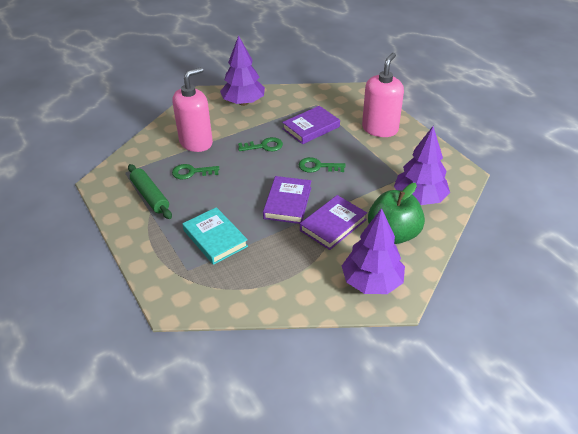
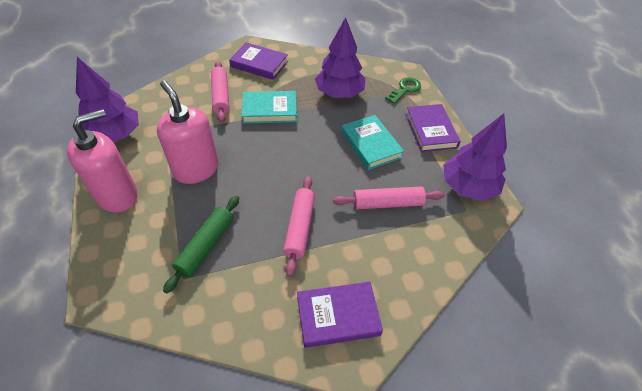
green apple: 1 -> 0
green key: 3 -> 1
pink rolling pin: 0 -> 3
turquoise book: 1 -> 2

